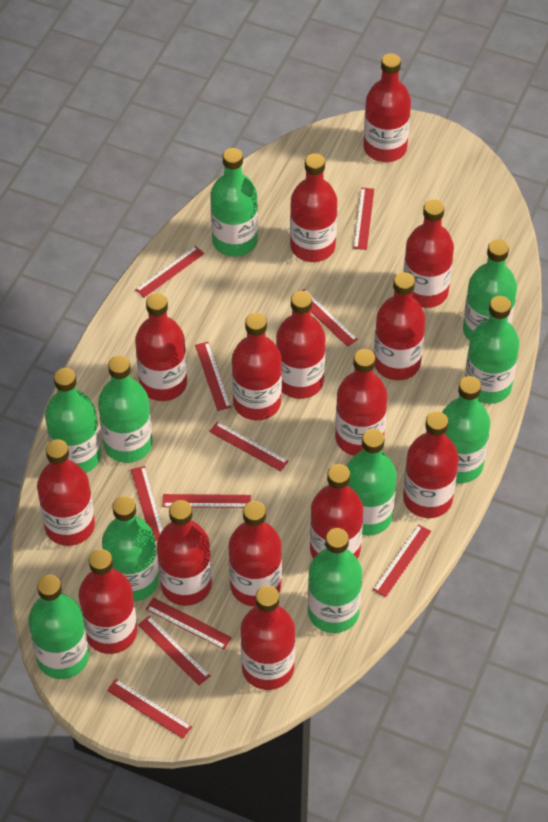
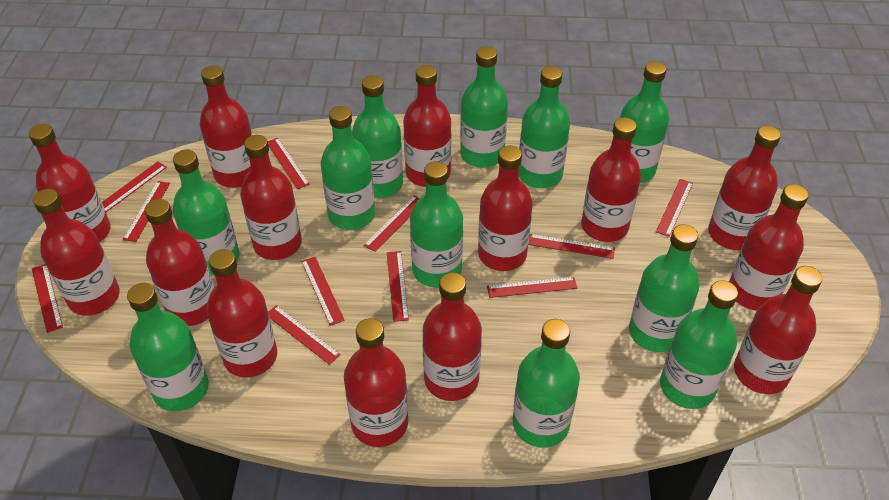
green bottle: 10 -> 11
red bottle: 15 -> 14

